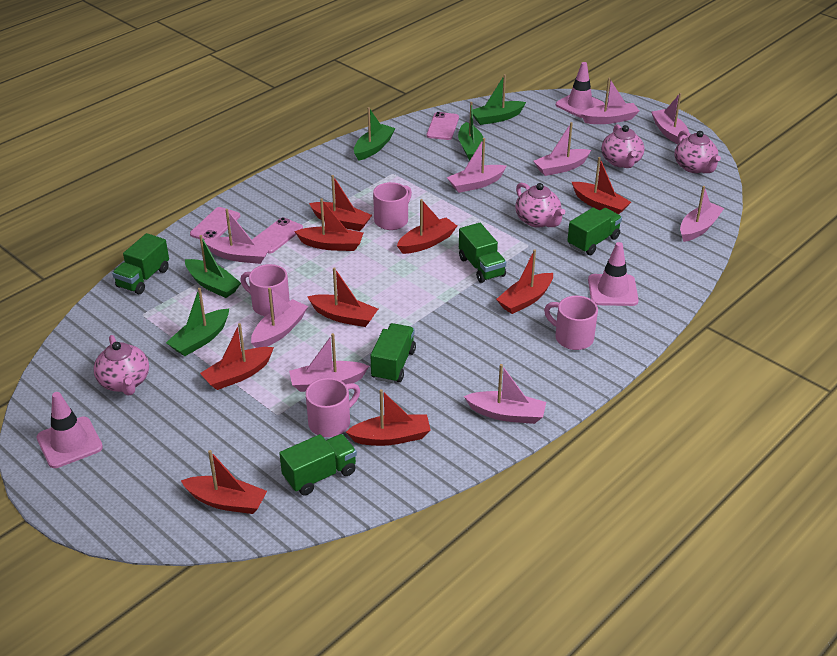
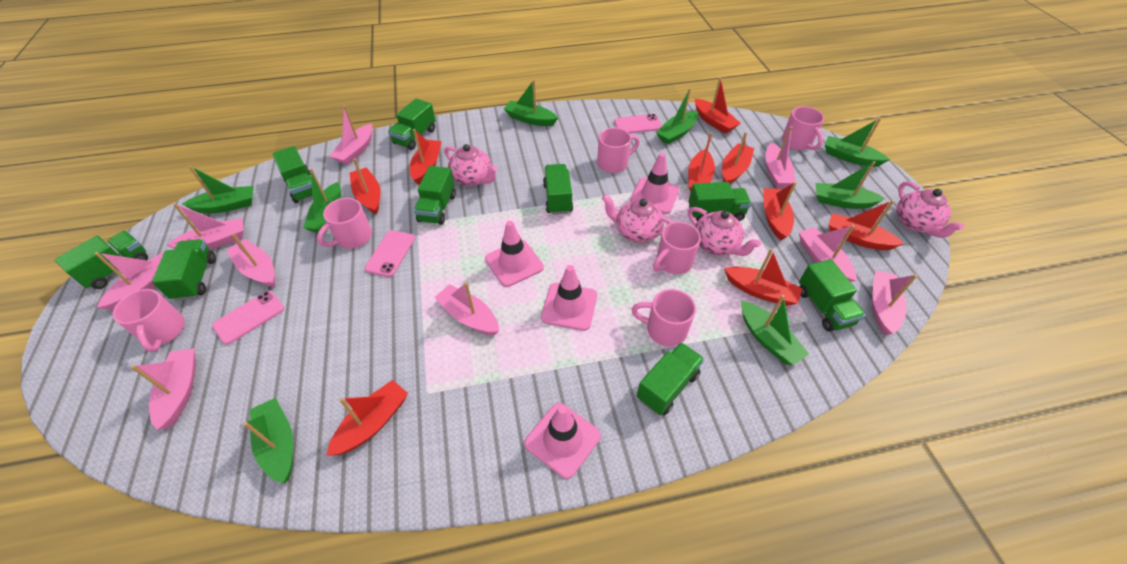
green boat: 5 -> 8
green truck: 5 -> 9
pink mug: 4 -> 6
pink traffic cone: 3 -> 4

